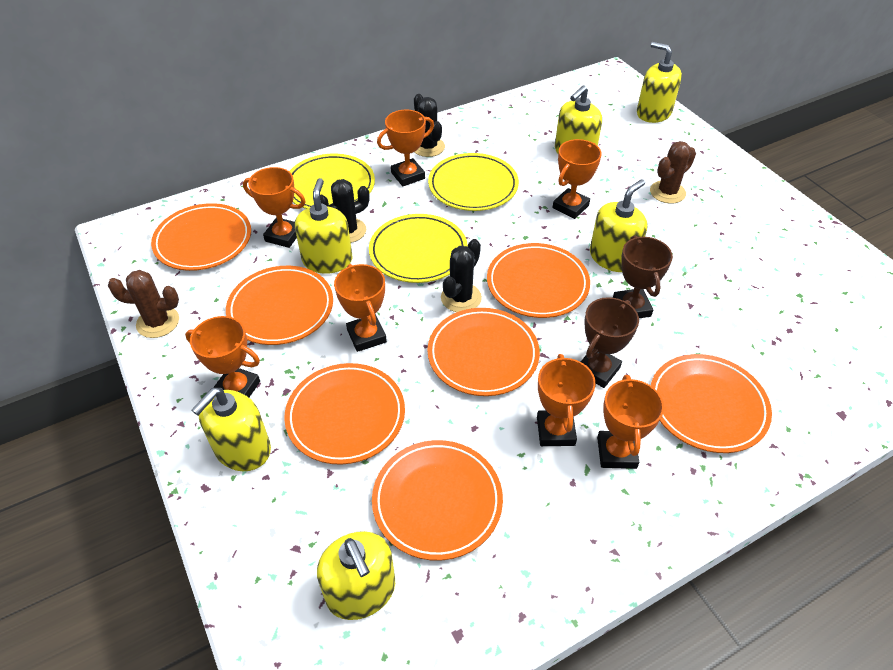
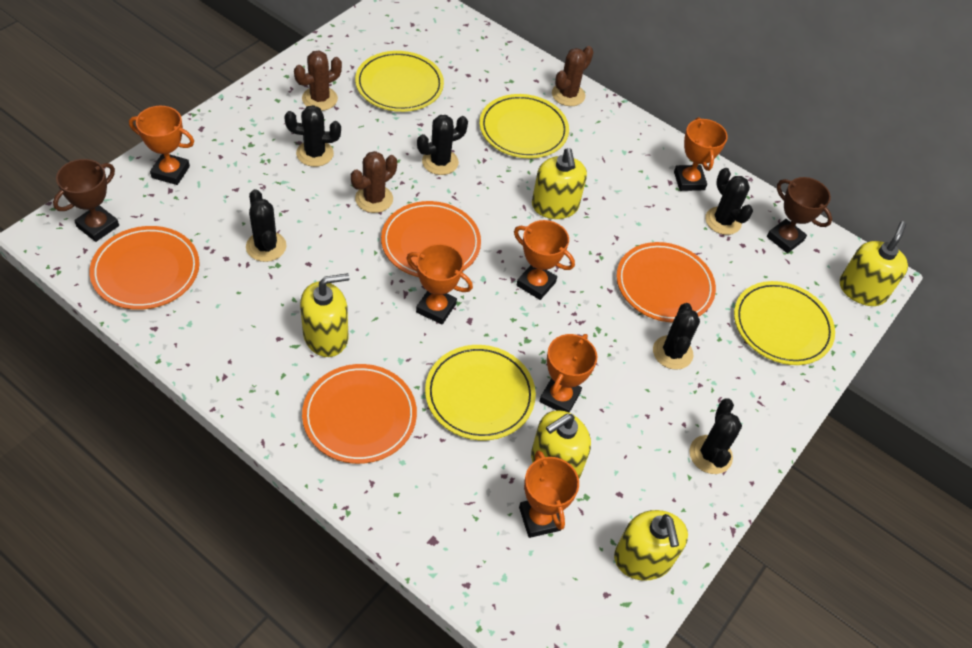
black cactus: 3 -> 6
brown cactus: 2 -> 3
orange plate: 7 -> 4
orange trophy: 7 -> 6
yellow plate: 3 -> 4
yellow soap dispenser: 6 -> 5

